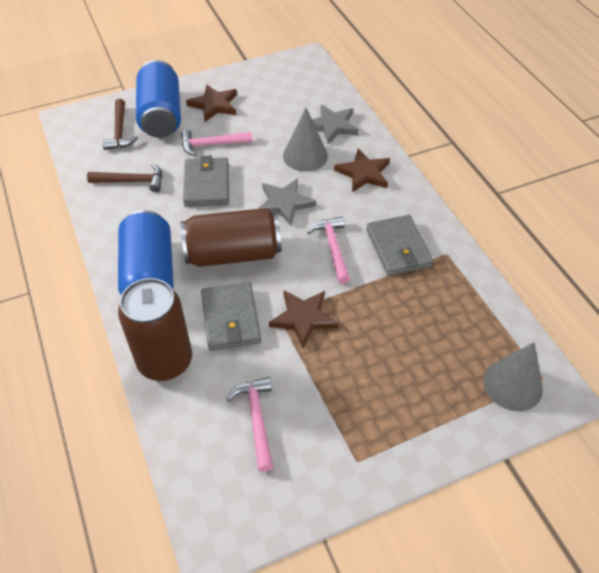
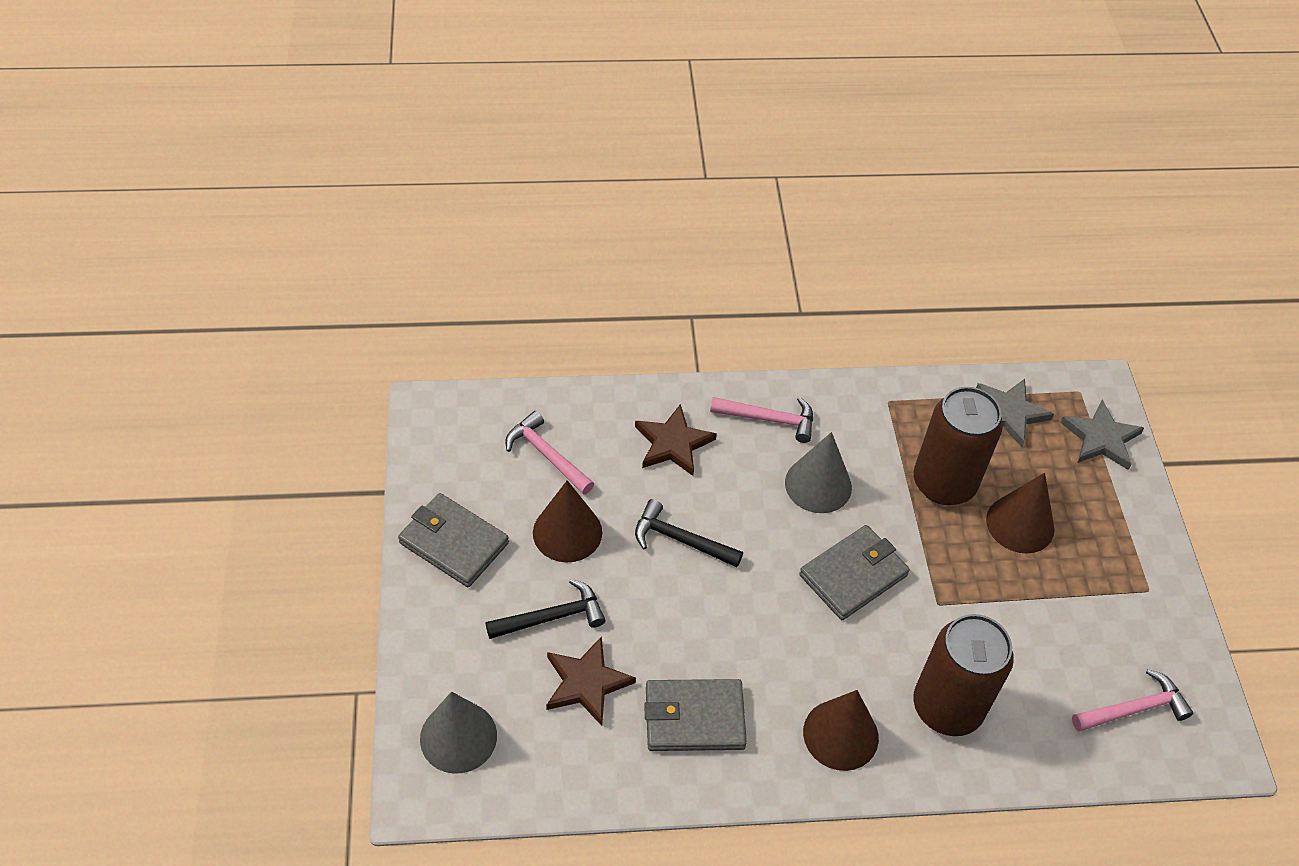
black hammer: 0 -> 2
blue can: 2 -> 0
brown cone: 0 -> 3
brown hammer: 2 -> 0
brown star: 3 -> 2

